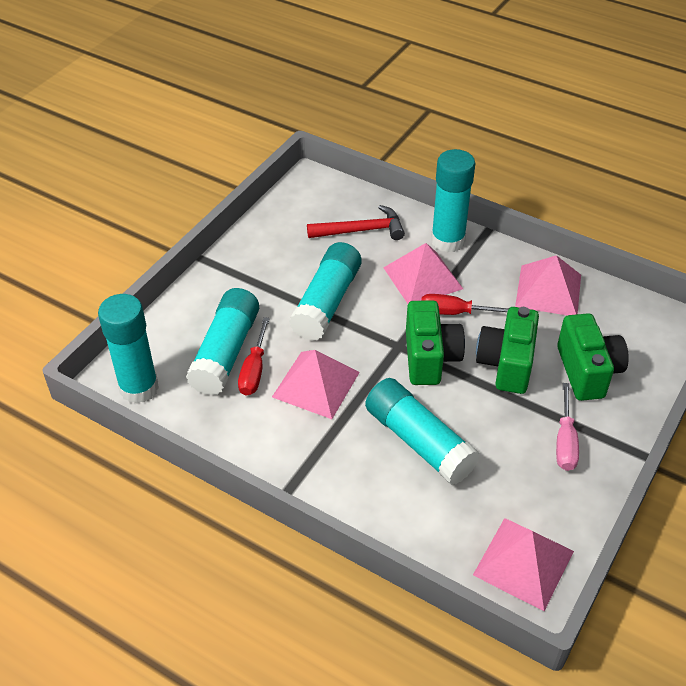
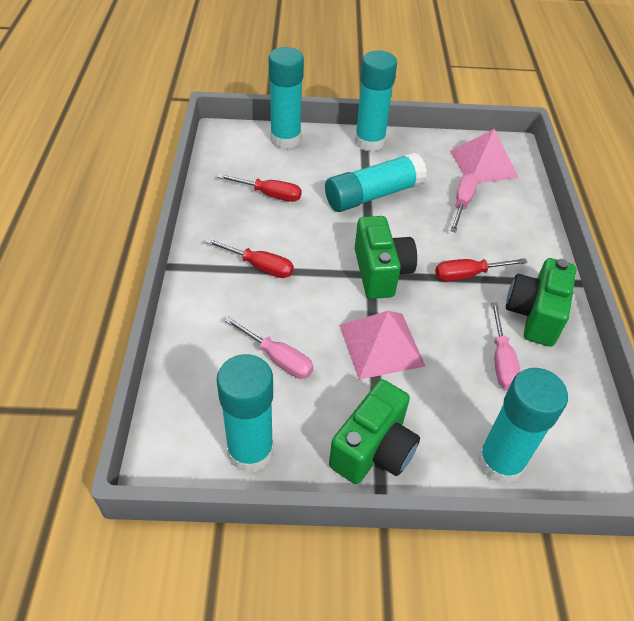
pink pyramid: 4 -> 2
pink screwdriver: 1 -> 3
red hammer: 1 -> 0
red screwdriver: 2 -> 3

